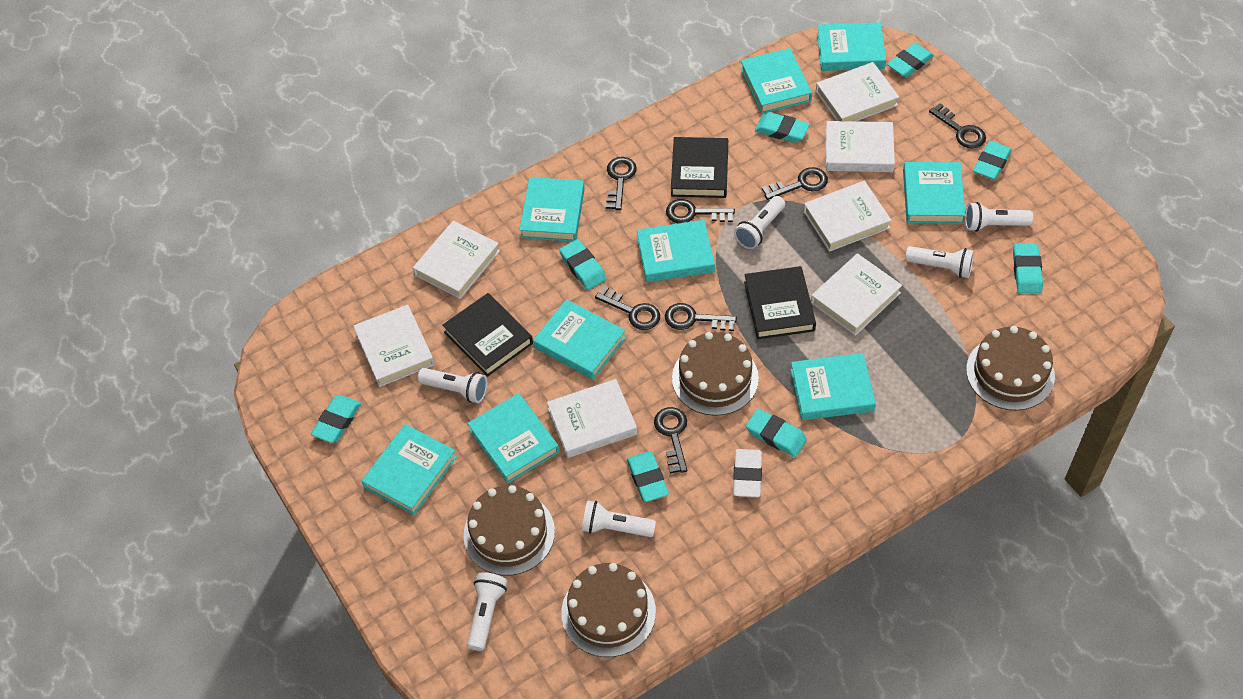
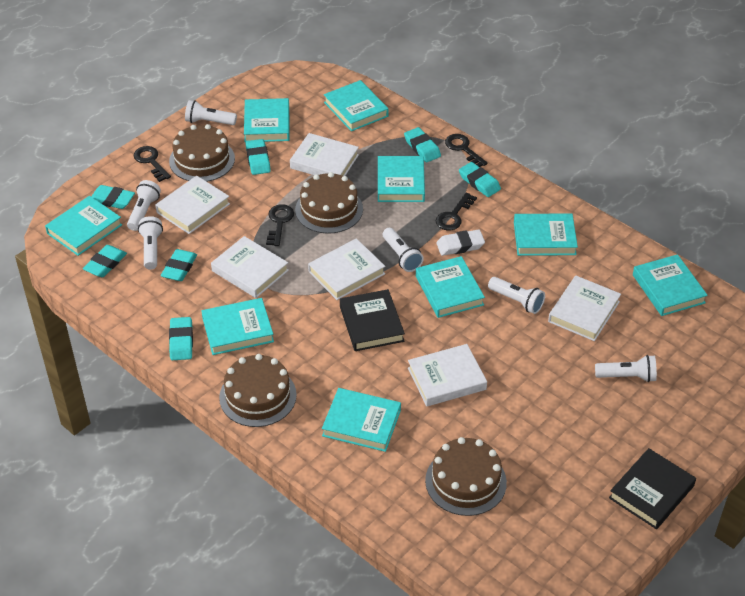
black book: 3 -> 2
black key: 7 -> 4
turquoise eraser: 8 -> 7
white book: 7 -> 6

